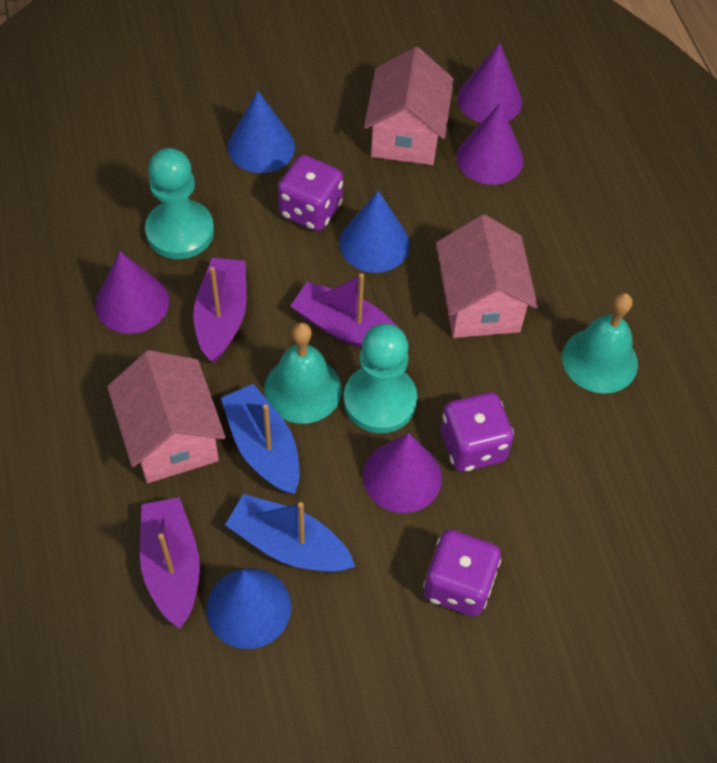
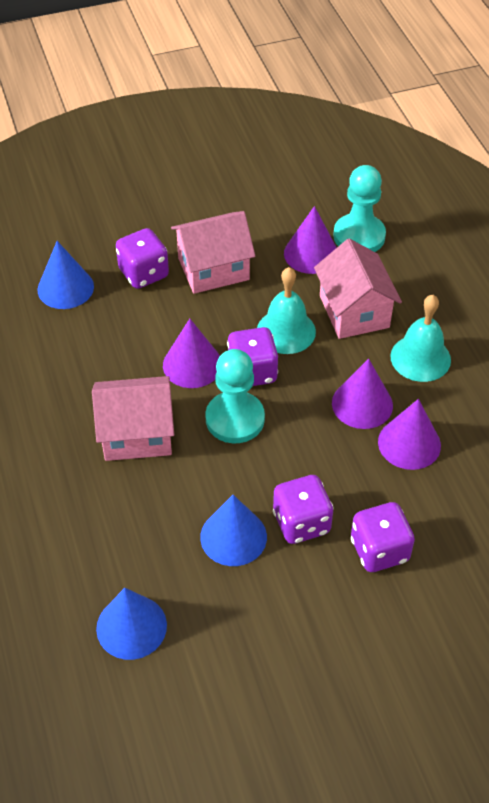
blue boat: 2 -> 0
purple boat: 3 -> 0
purple dice: 3 -> 4

